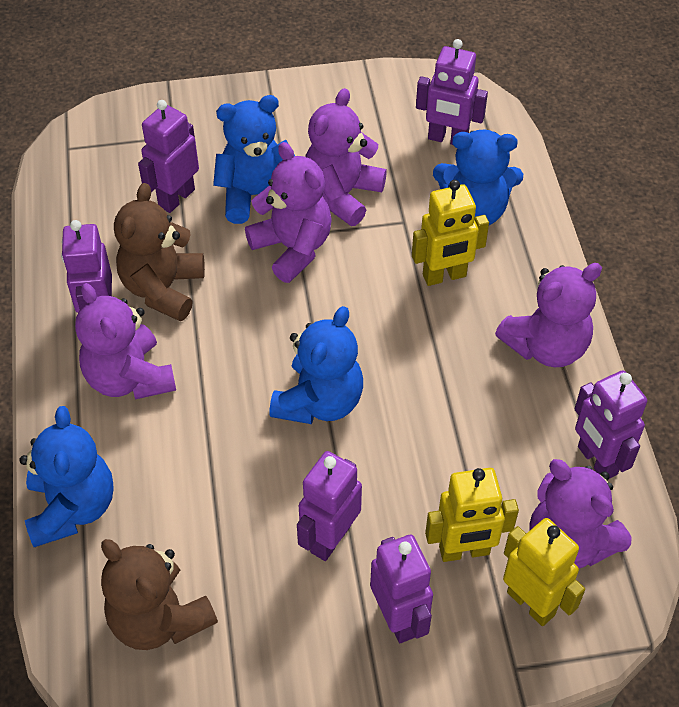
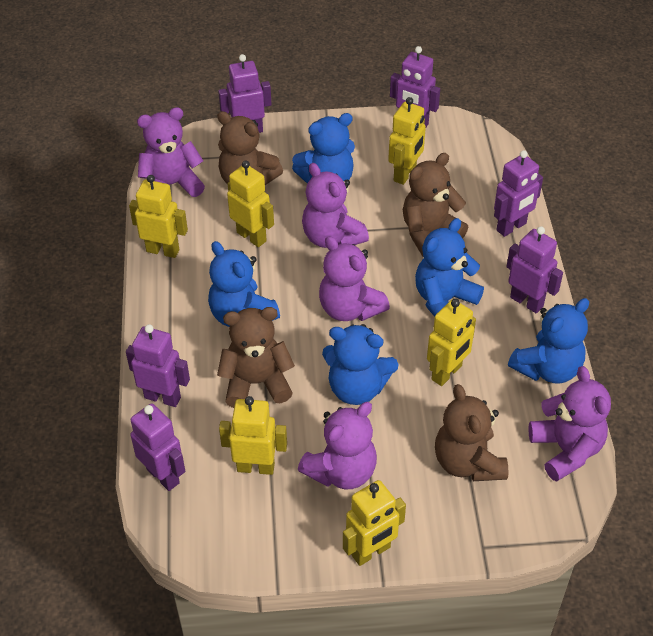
blue teddy bear: 4 -> 5
brown teddy bear: 2 -> 4
yellow robot: 3 -> 6

